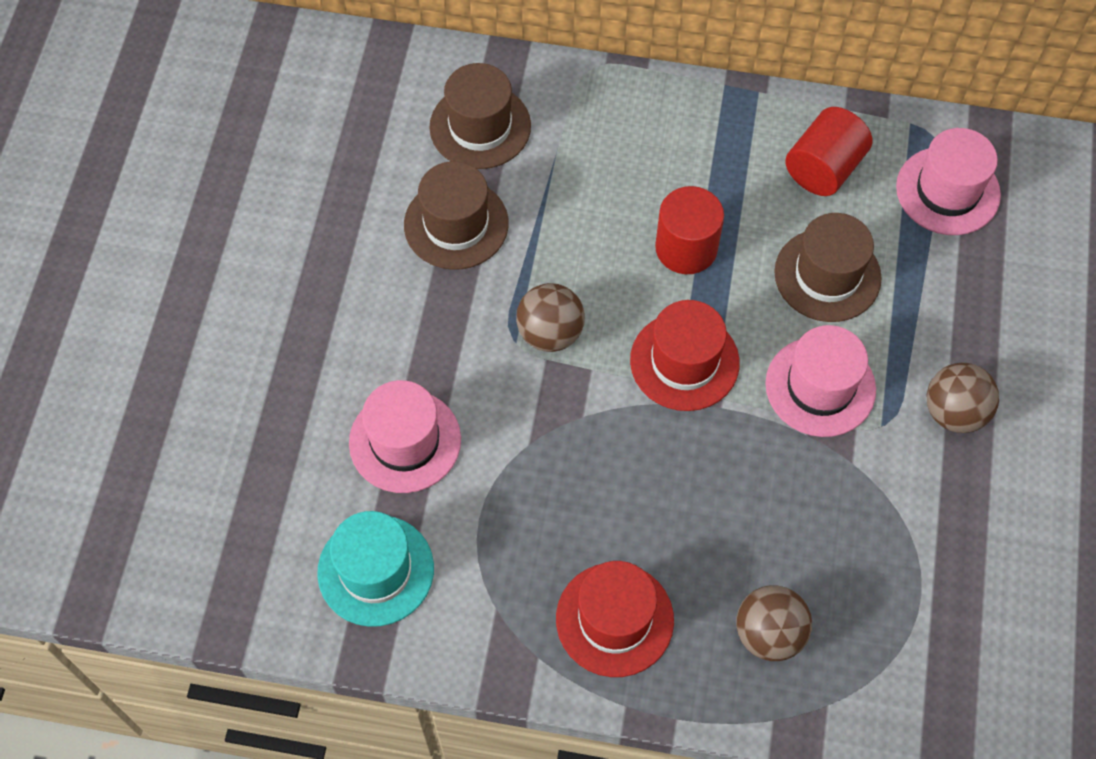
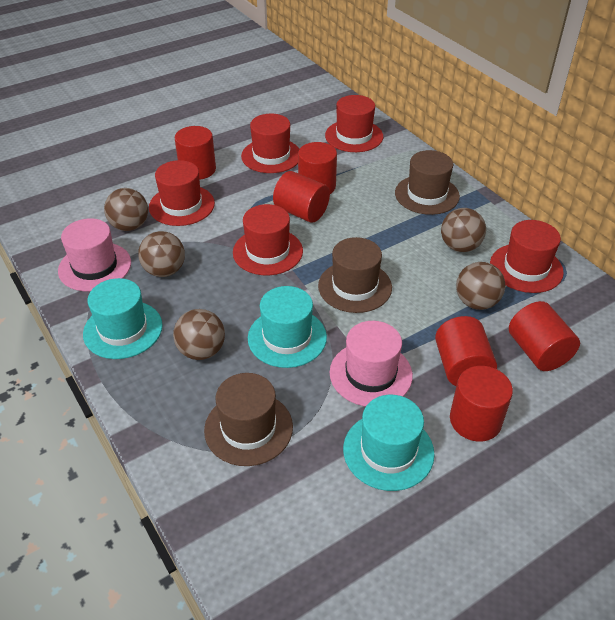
brown ball: 3 -> 5
pink hat: 3 -> 2
red cylinder: 2 -> 6
red hat: 2 -> 5
turquoise hat: 1 -> 3

